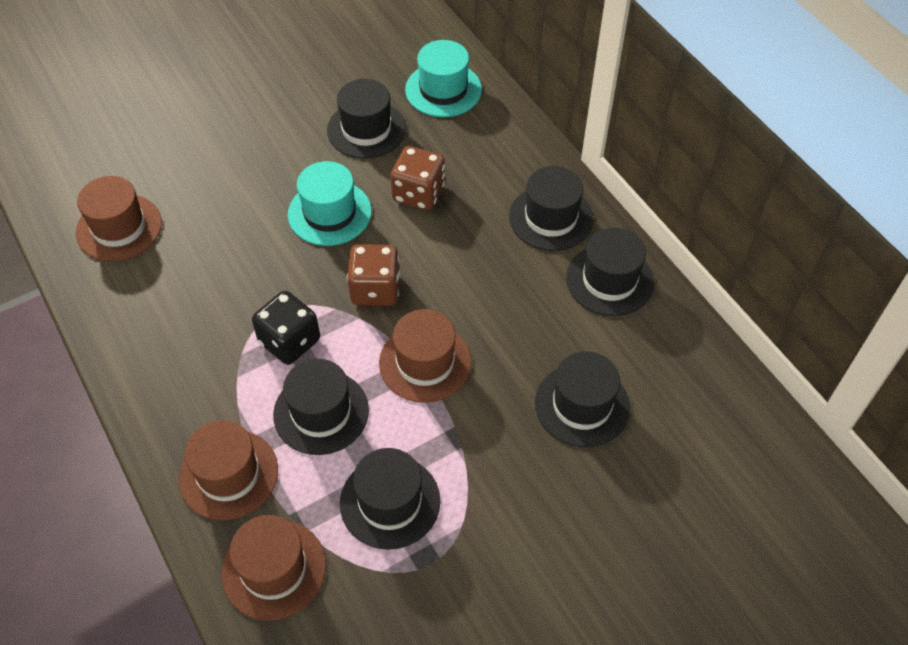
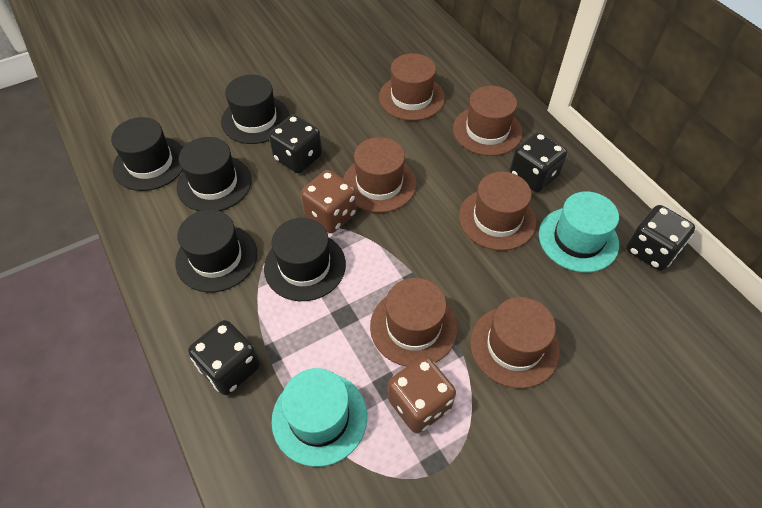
black dice: 1 -> 4
black hat: 6 -> 5
brown hat: 4 -> 6

